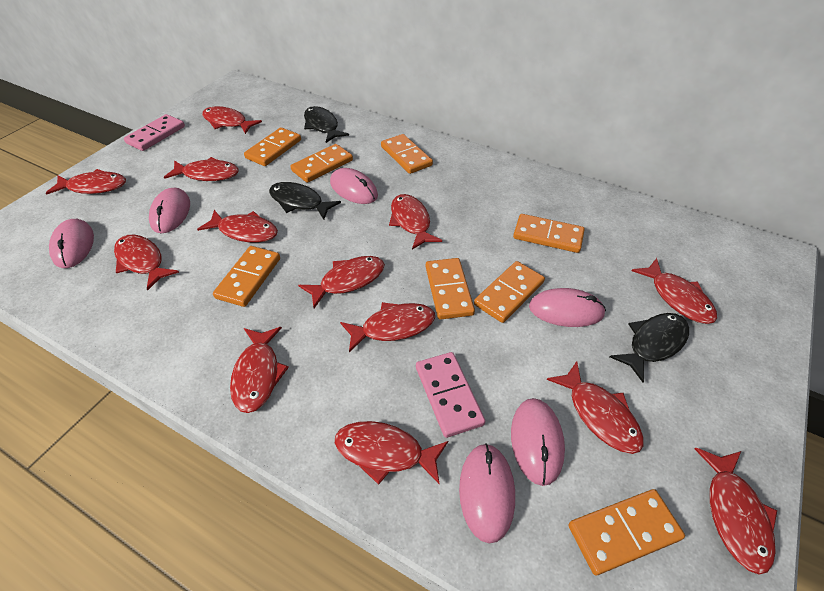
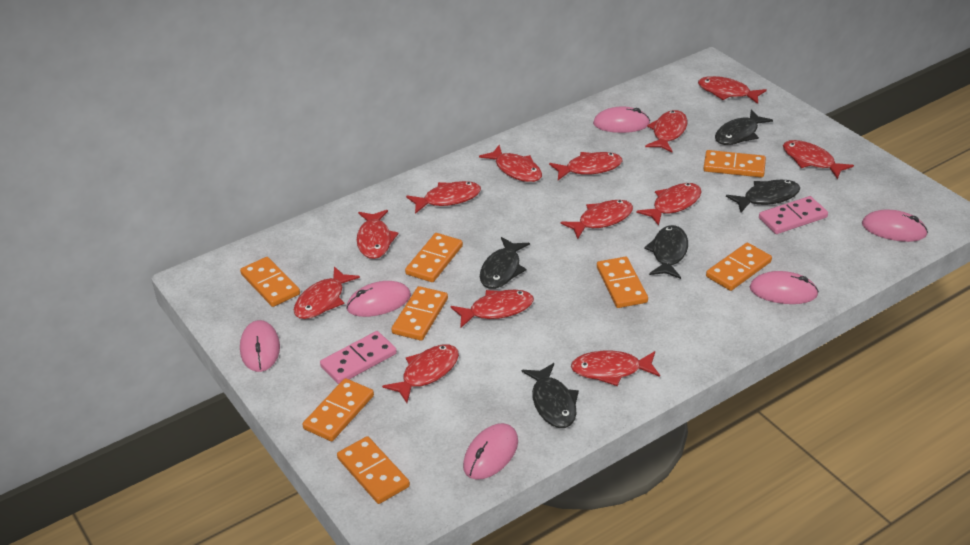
black fish: 3 -> 5

